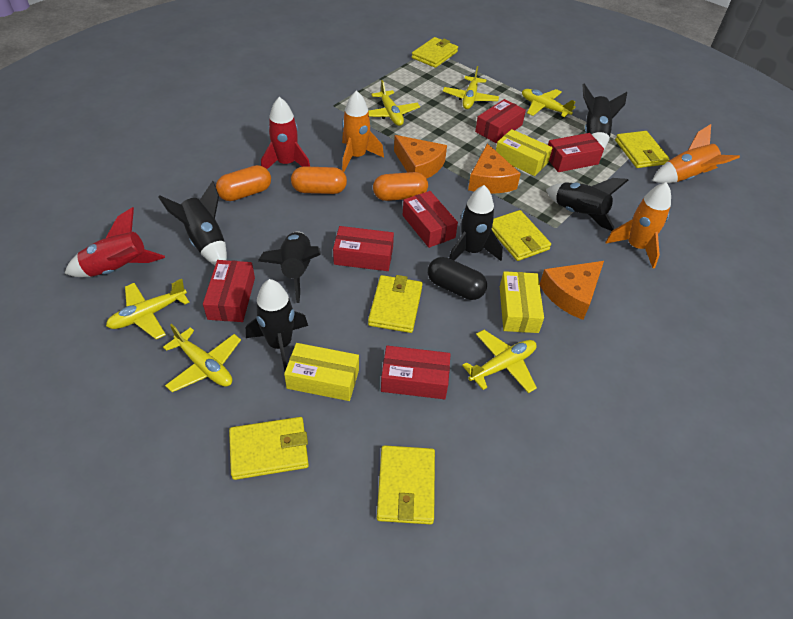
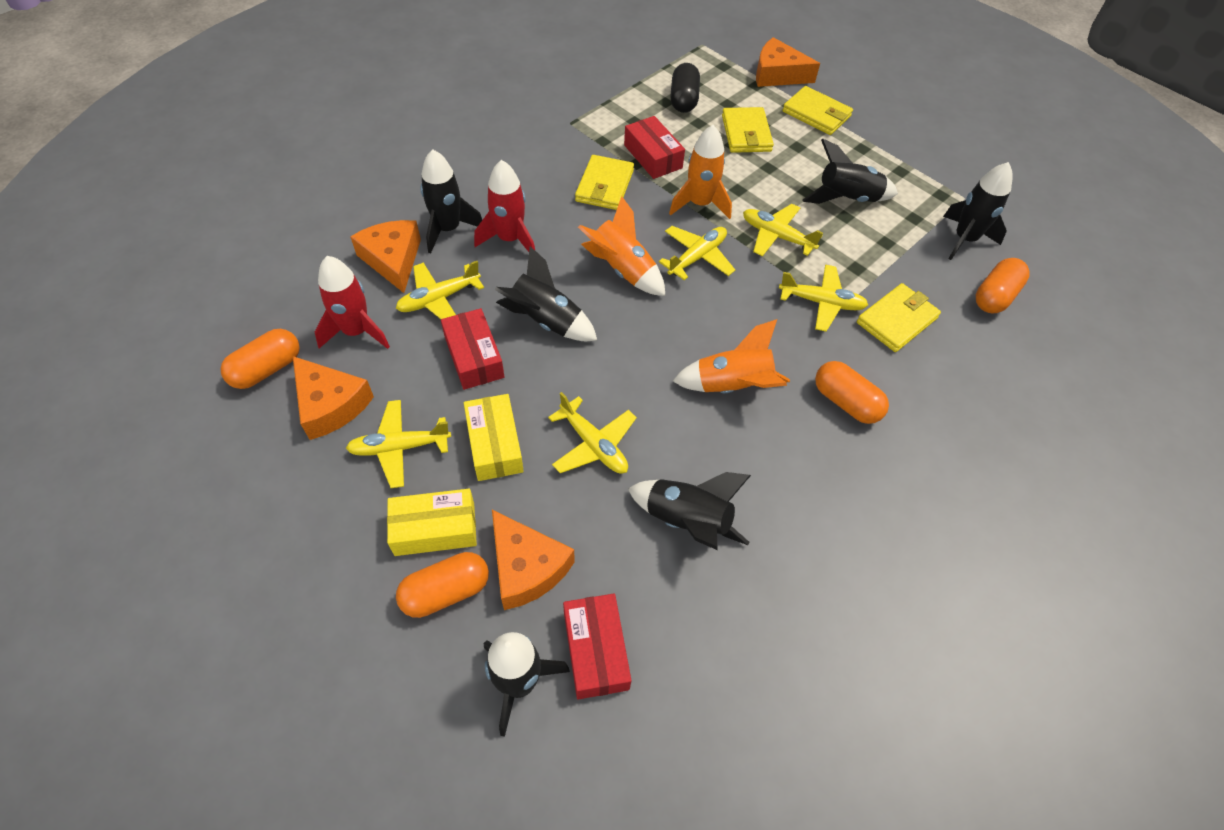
orange capsule: 3 -> 4
orange cheese: 3 -> 4
red box: 6 -> 3
yellow box: 3 -> 2
yellow wallet: 6 -> 4

